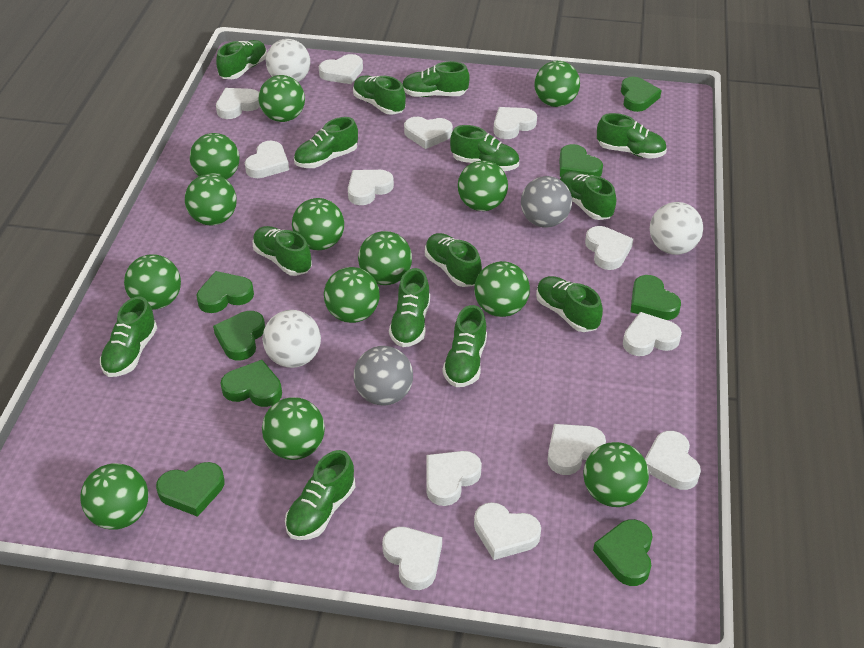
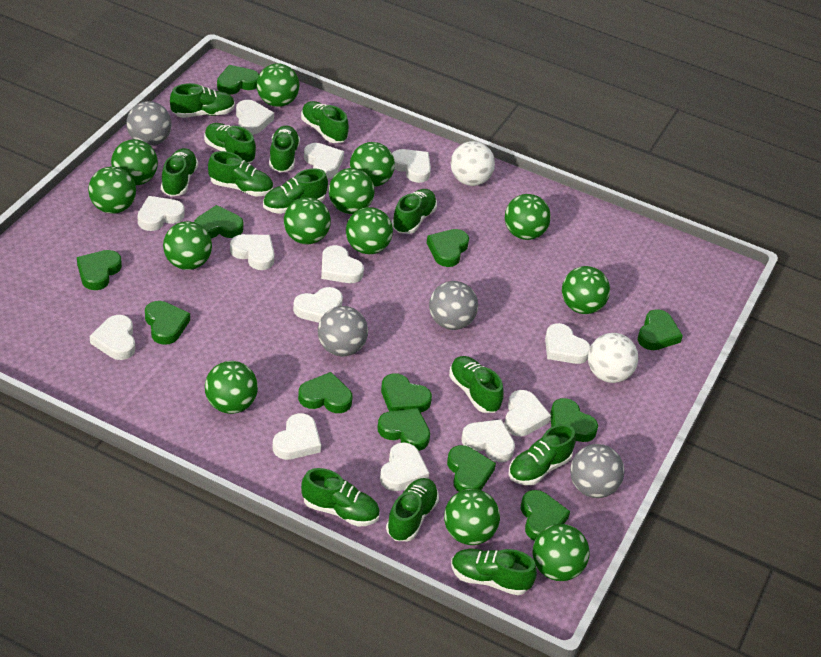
green heart: 8 -> 12
green shoe: 14 -> 13
grey ball: 2 -> 4
white ball: 3 -> 2

